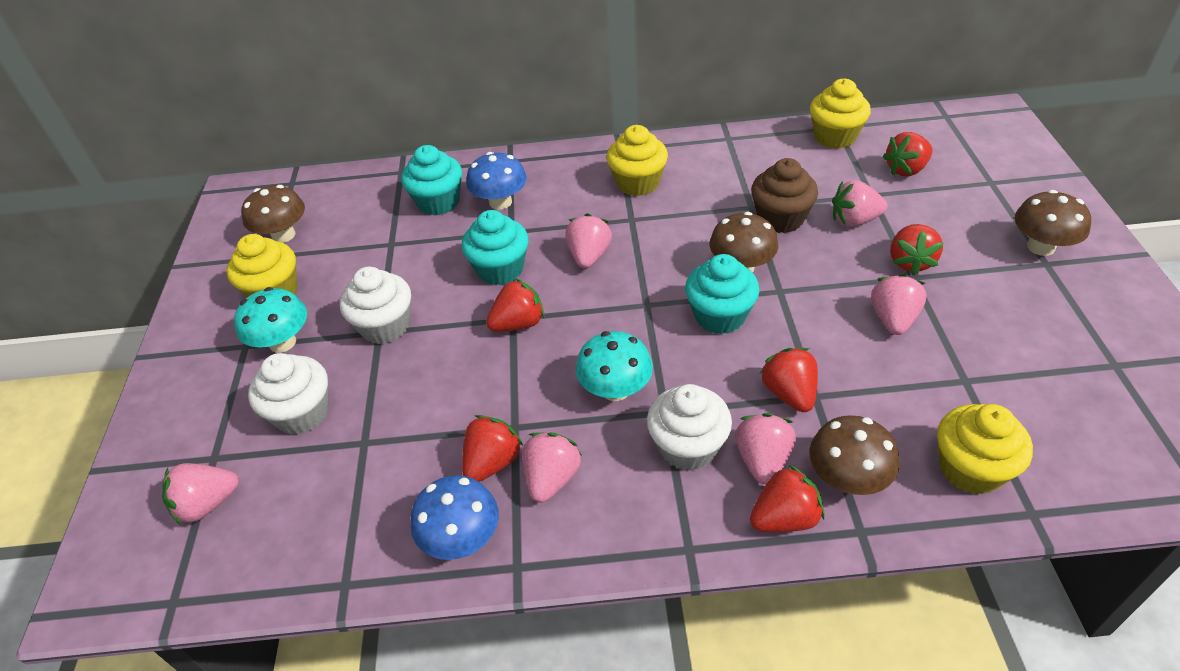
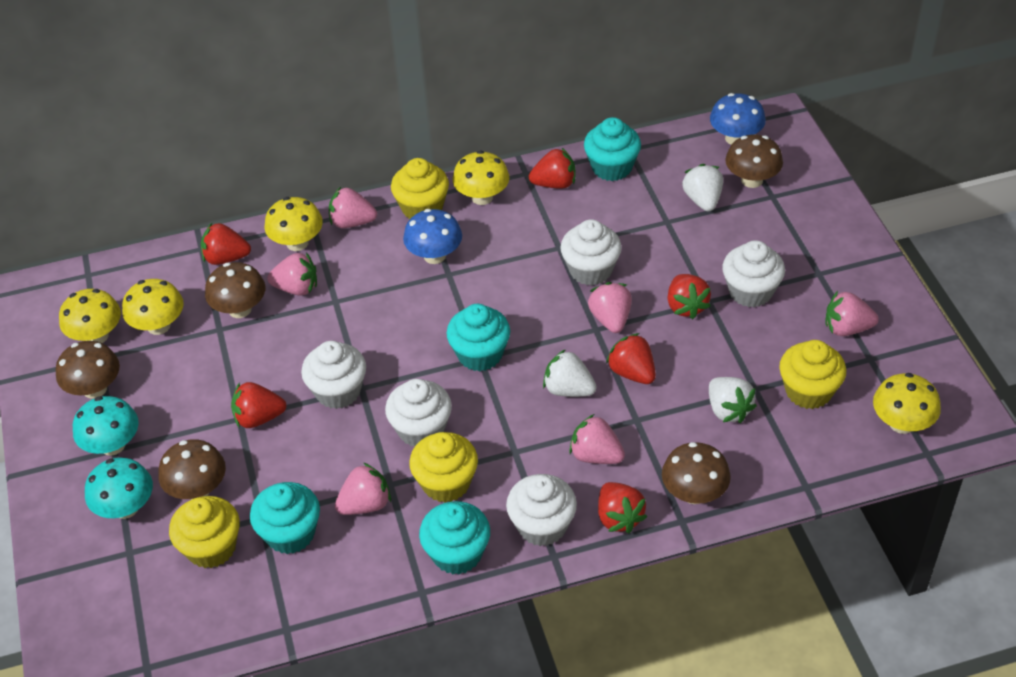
brown cupcake: 1 -> 0
brown mushroom: 4 -> 5
turquoise cupcake: 3 -> 4
white cupcake: 3 -> 5
white strawberry: 0 -> 3
yellow mushroom: 0 -> 5

